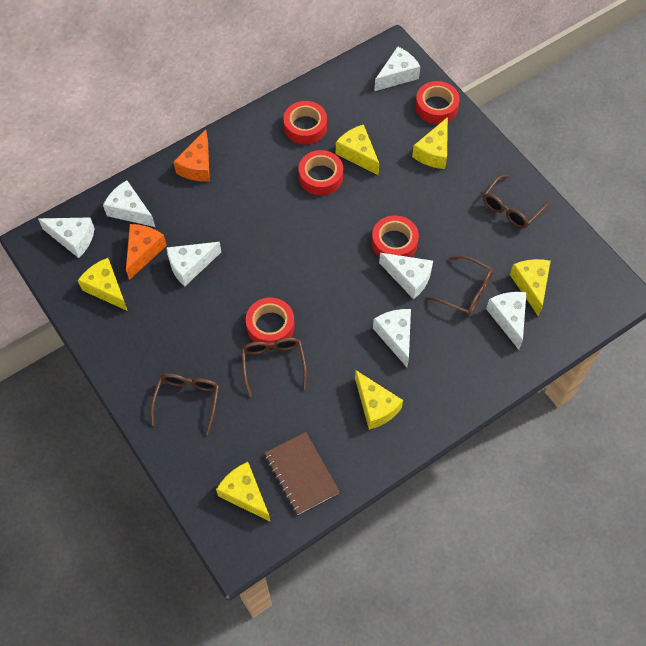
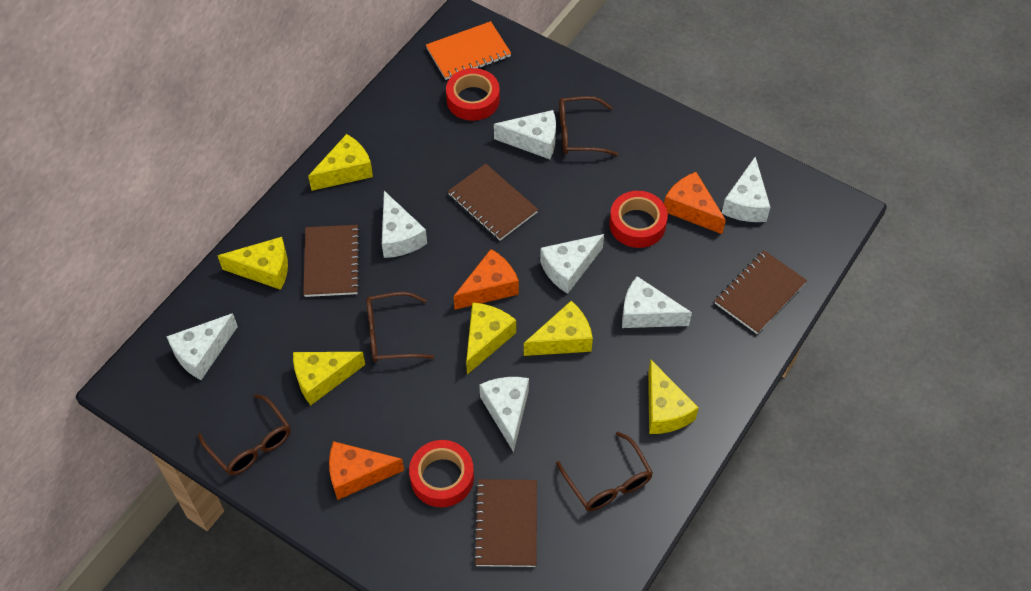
brown notebook: 1 -> 4
orange cheese: 2 -> 3
orange notebook: 0 -> 1
red tape: 5 -> 3

